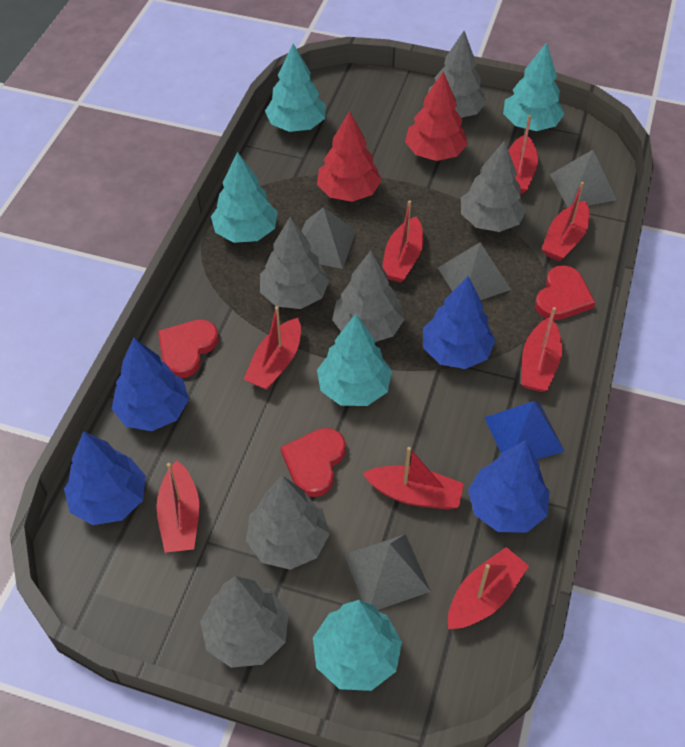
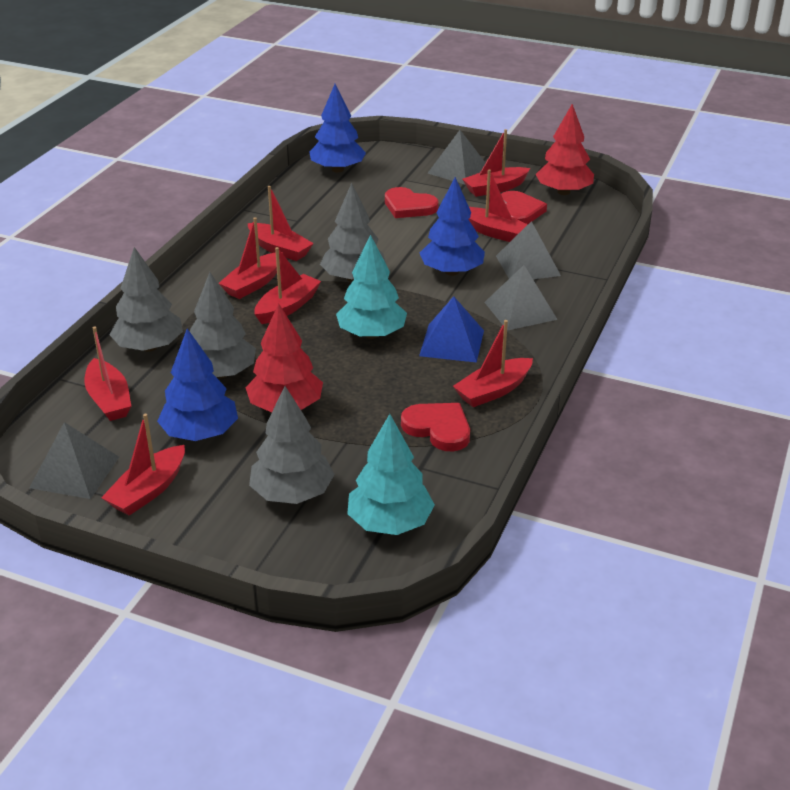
blue tree: 4 -> 3
grey tree: 6 -> 4
turquoise tree: 5 -> 2

